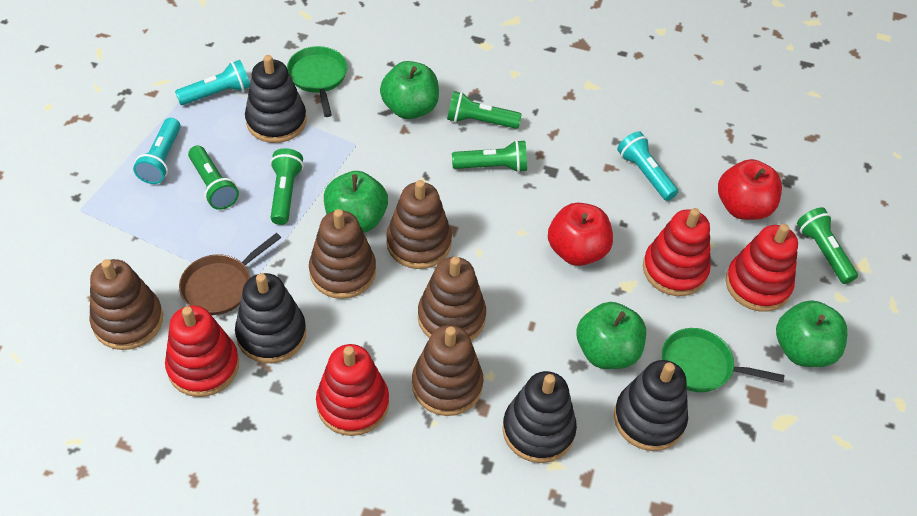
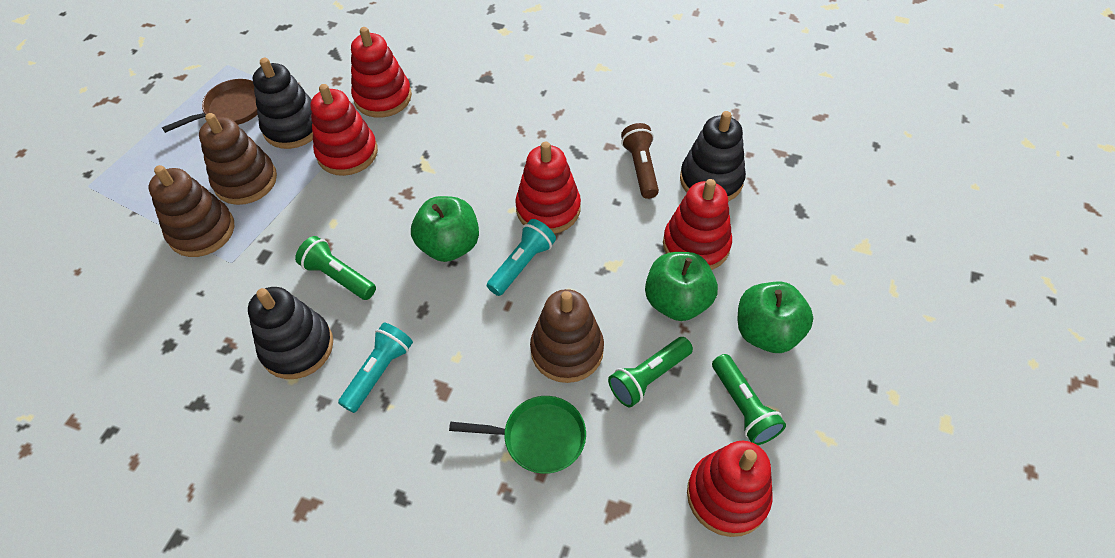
black stacking toy: 4 -> 3
brown flashlight: 0 -> 1
brown stacking toy: 5 -> 3
green apple: 4 -> 3
green flashlight: 5 -> 3
green pan: 2 -> 1
red apple: 2 -> 0
red stacking toy: 4 -> 5
turquoise flashlight: 3 -> 2

